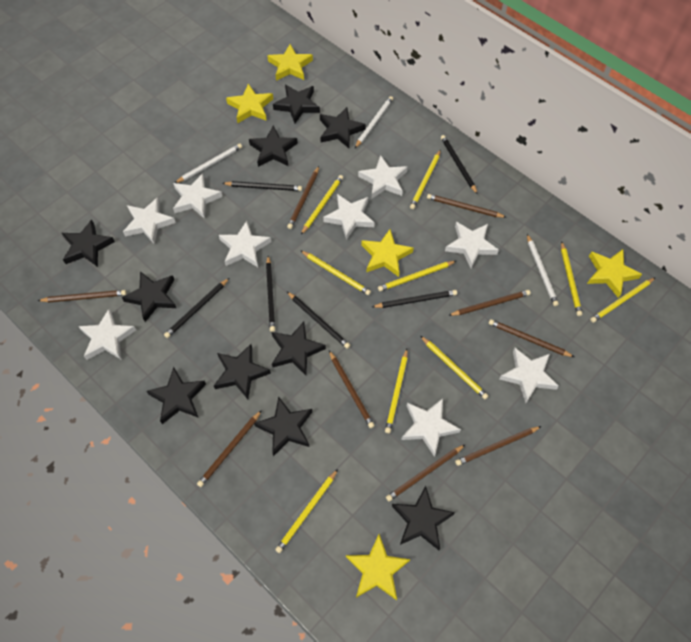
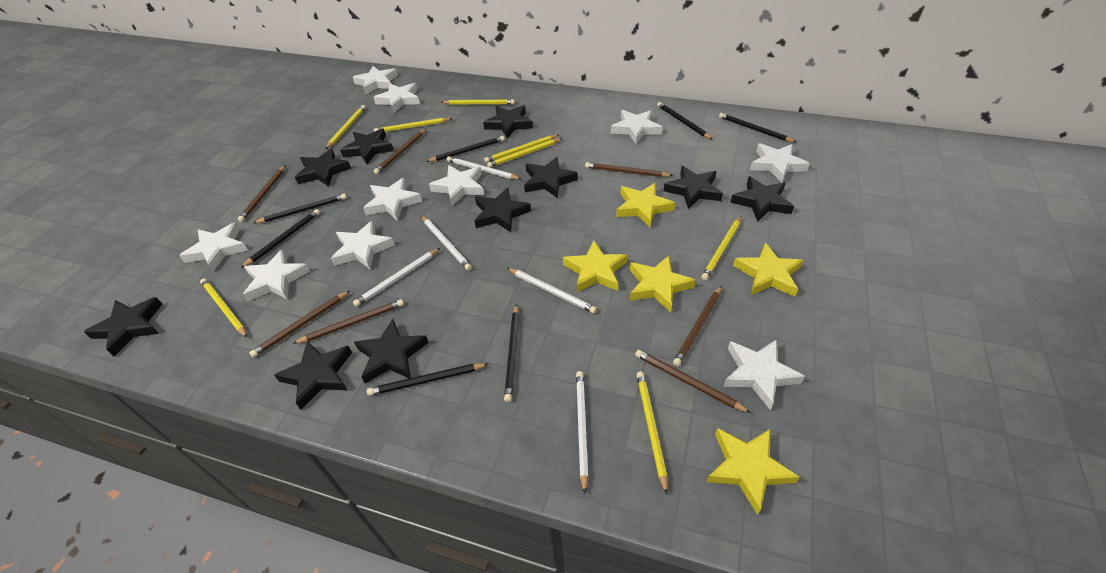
black pencil: 6 -> 7
brown pencil: 9 -> 7
white pencil: 3 -> 5
white star: 9 -> 10
yellow pencil: 9 -> 8

